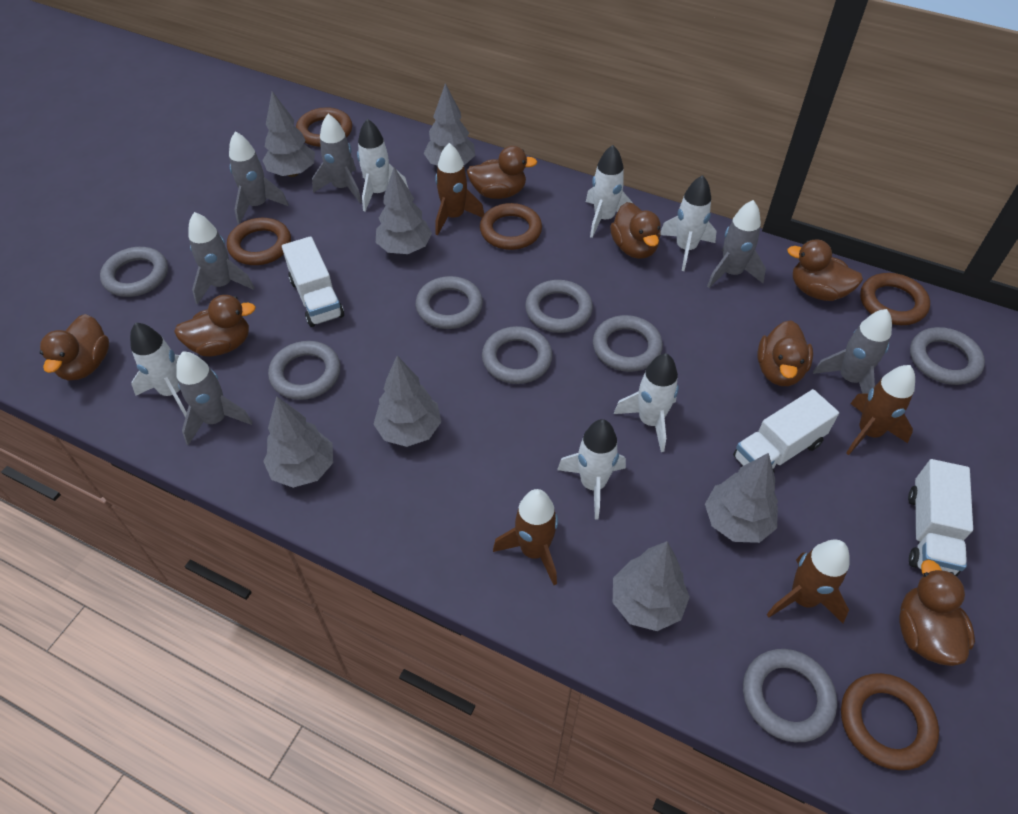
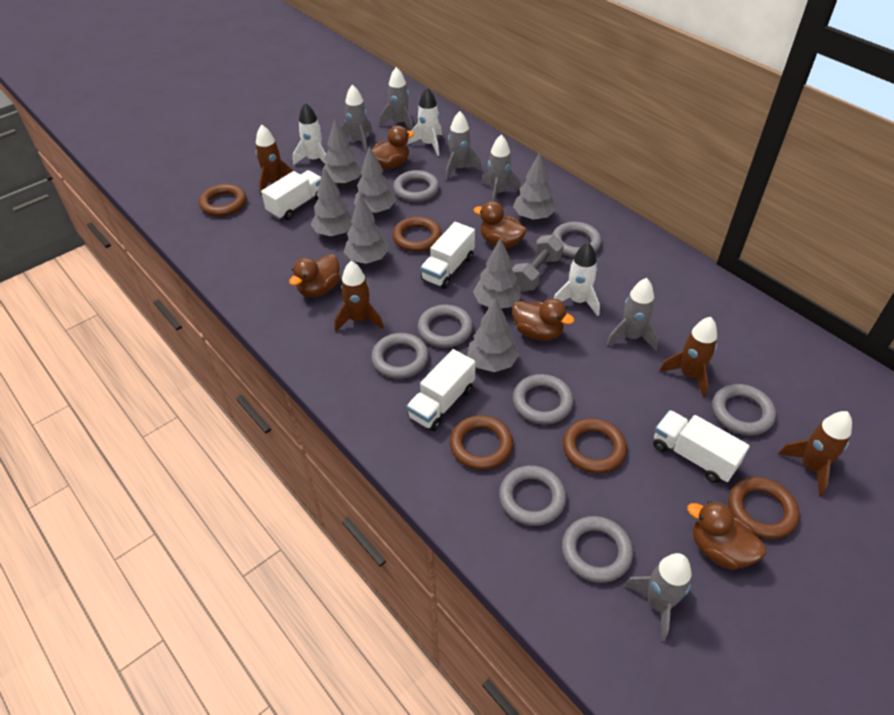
brown duck: 7 -> 5
grey dumbbell: 0 -> 1
white rocket: 6 -> 3
white truck: 3 -> 4

